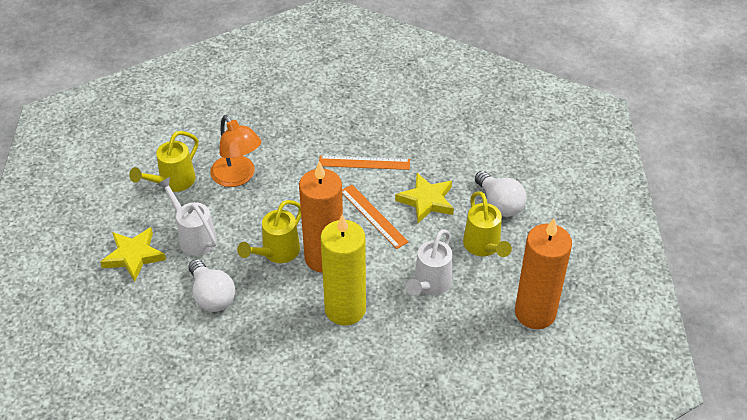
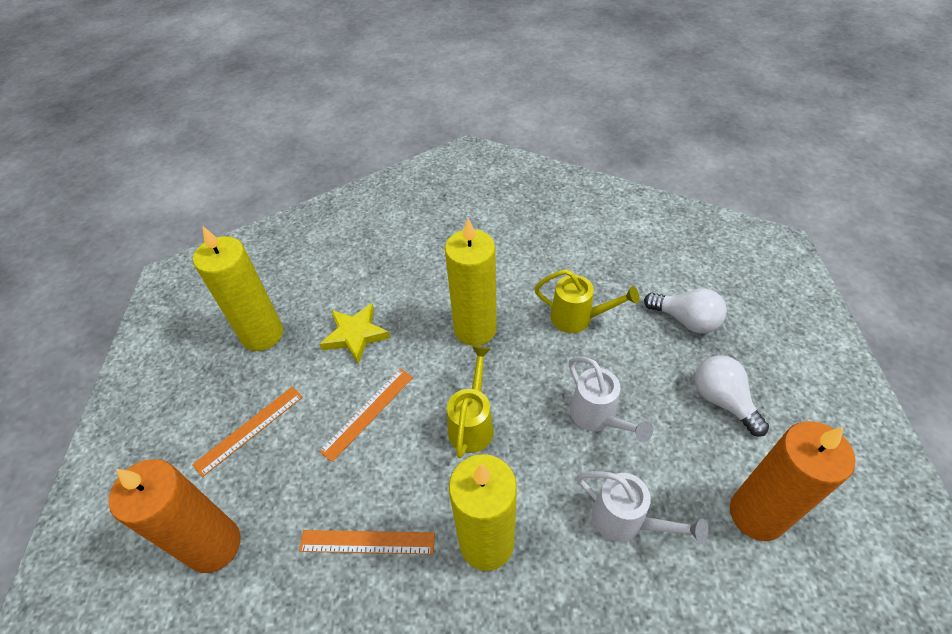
orange lamp: 1 -> 0
orange ruler: 2 -> 3
yellow candle: 1 -> 3
yellow star: 2 -> 1
yellow watering can: 3 -> 2

